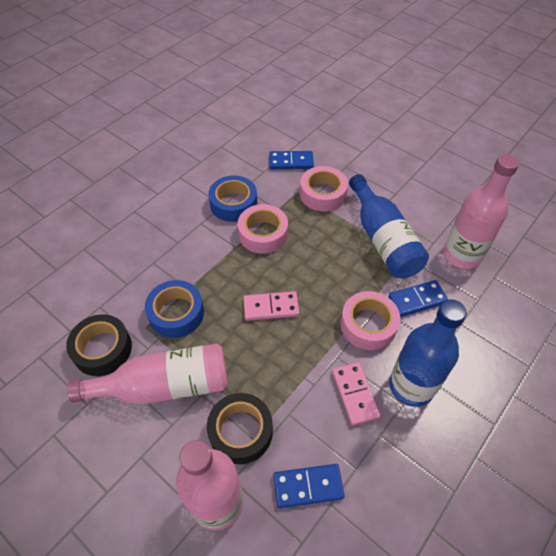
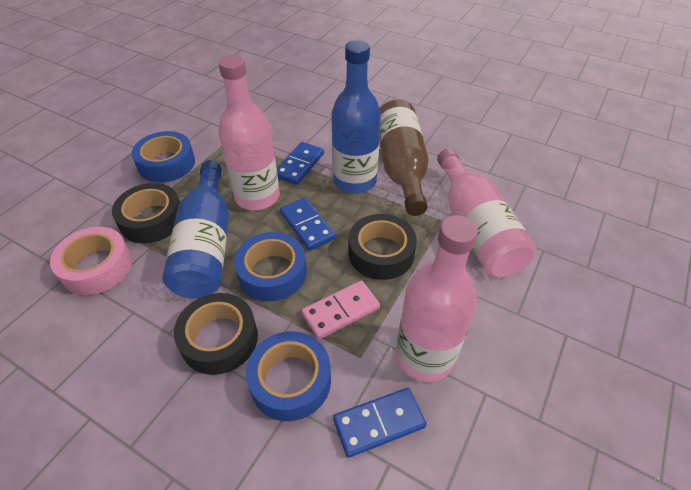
black tape: 2 -> 3
blue tape: 2 -> 3
brown bottle: 0 -> 1
pink domino: 2 -> 1
pink tape: 3 -> 1

